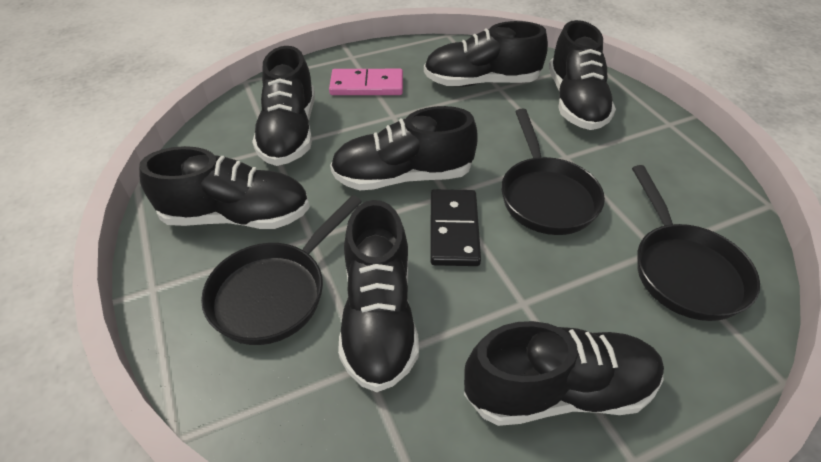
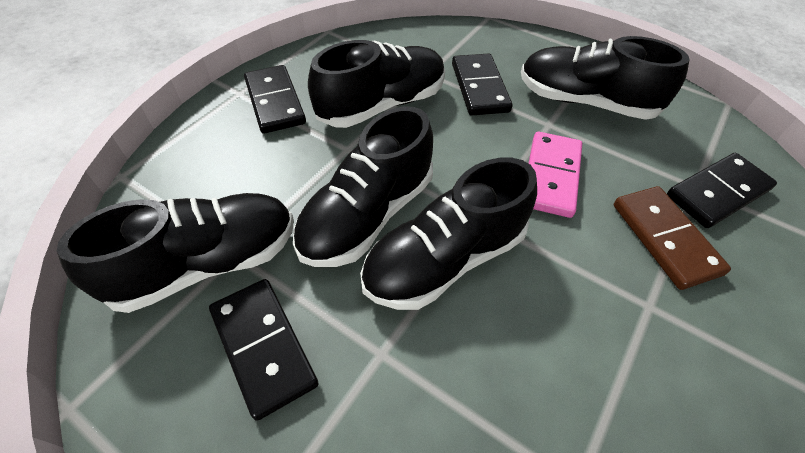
black domino: 1 -> 4
black pan: 3 -> 0
black shoe: 7 -> 5
brown domino: 0 -> 1

